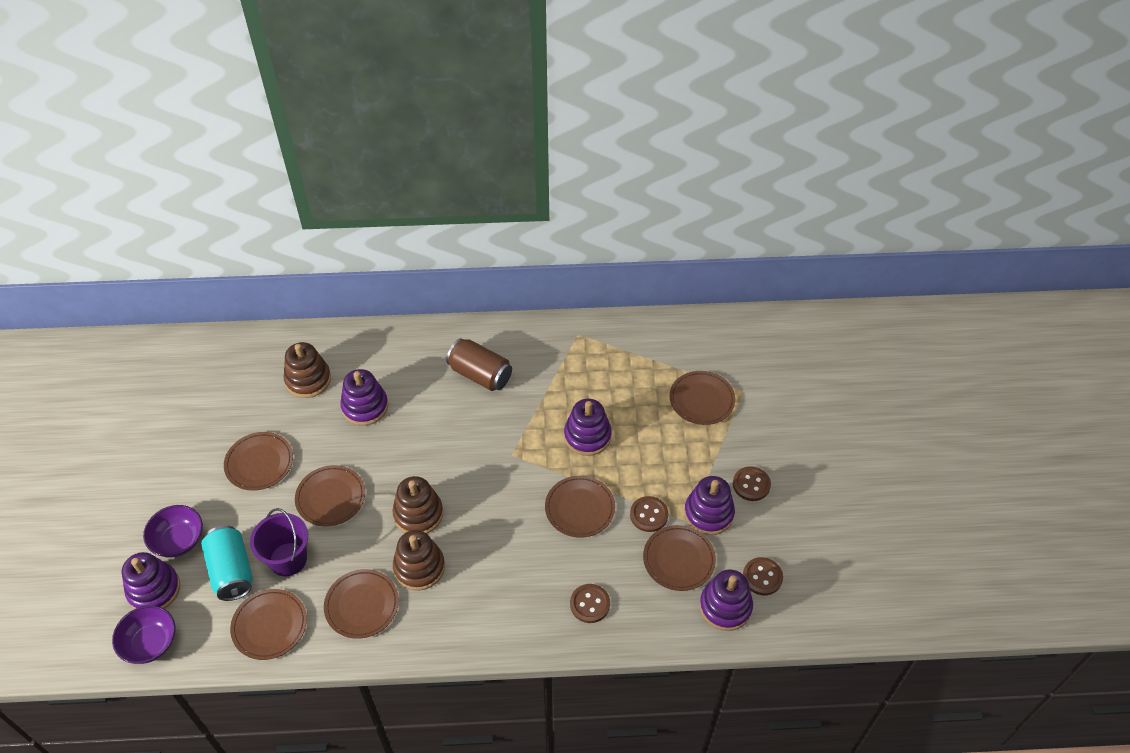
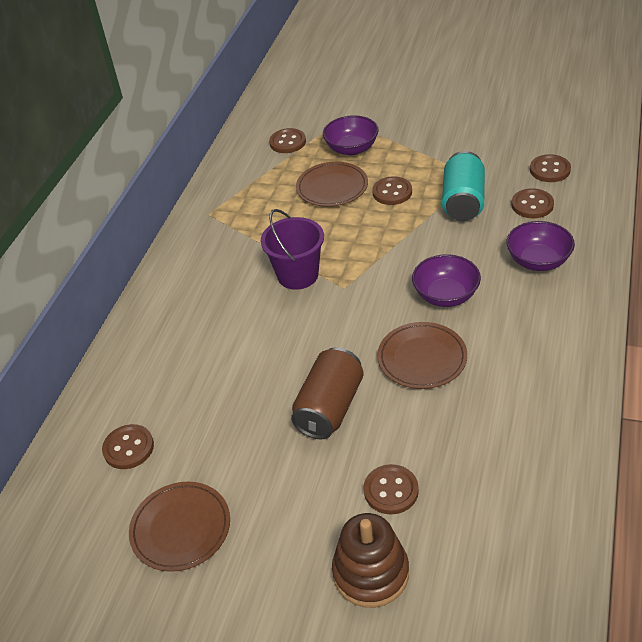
brown button: 4 -> 6
brown plate: 7 -> 3
brown stacking toy: 3 -> 1
purple bowl: 2 -> 3
purple stacking toy: 5 -> 0

